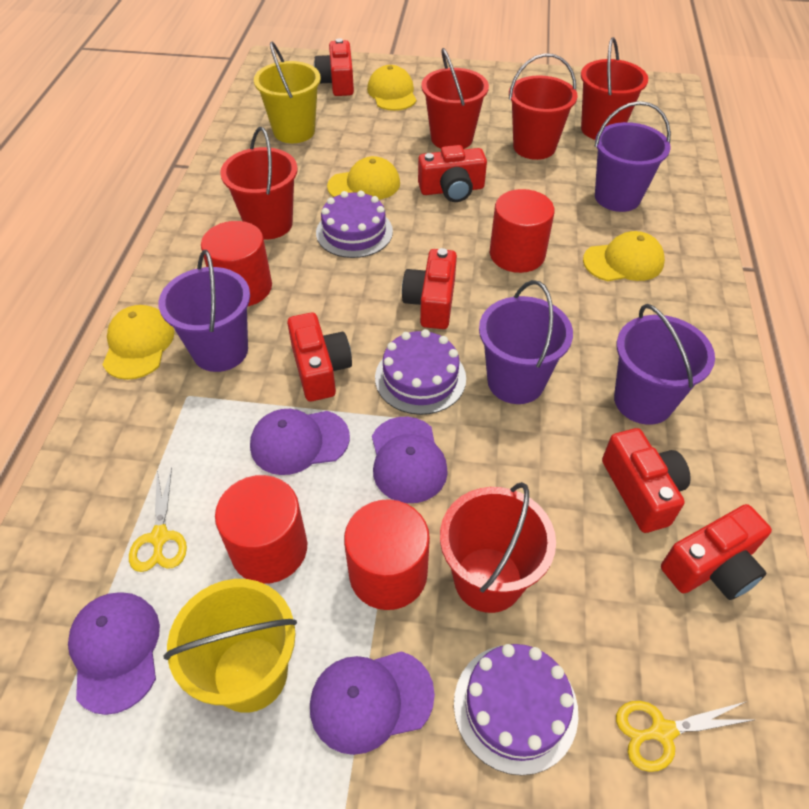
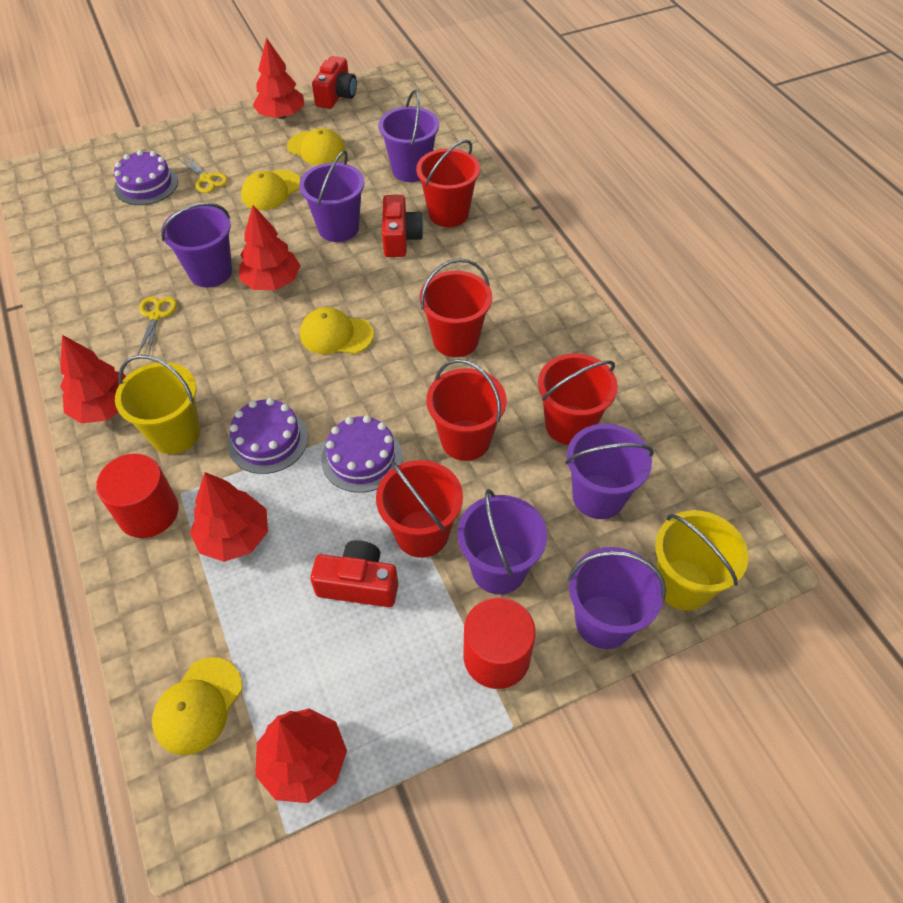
purple bucket: 4 -> 6
purple cap: 4 -> 0
red camera: 6 -> 3
red cylinder: 4 -> 2
red tree: 0 -> 5

